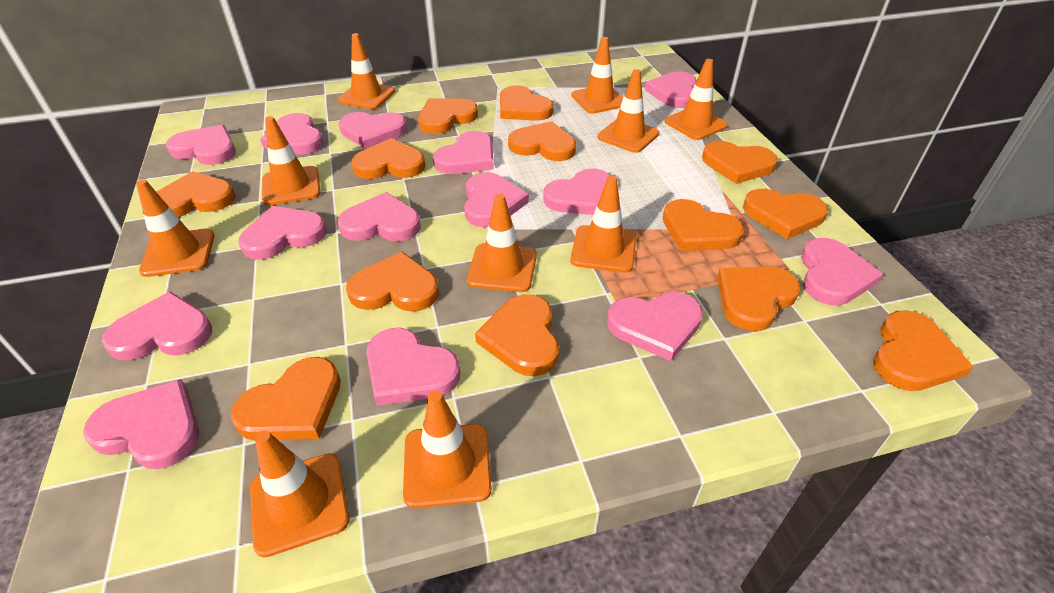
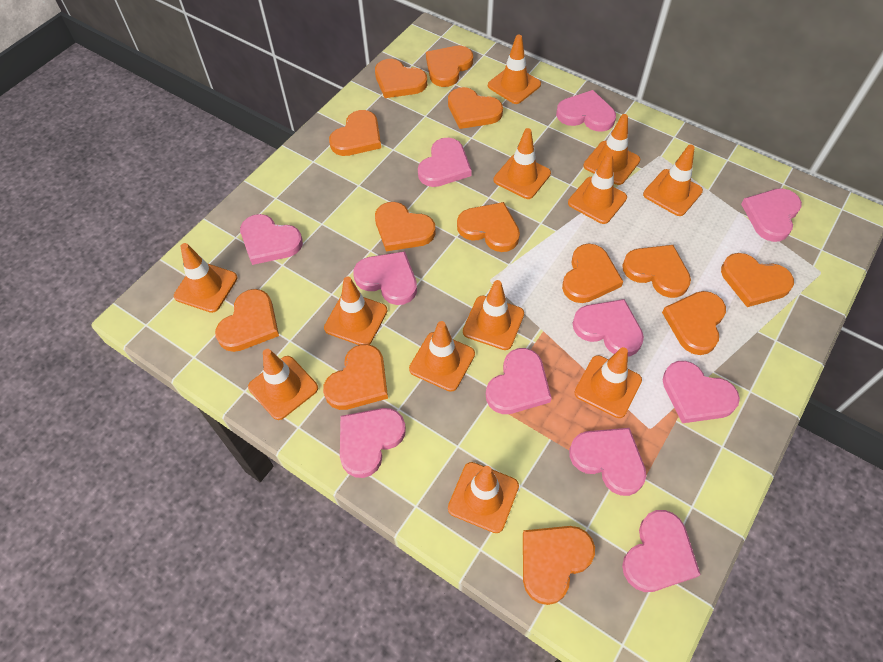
orange traffic cone: 10 -> 12
pink heart: 14 -> 11

